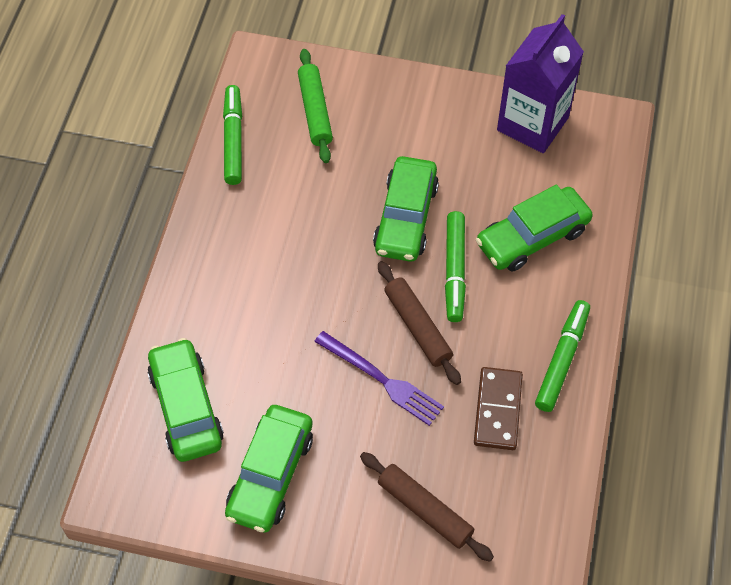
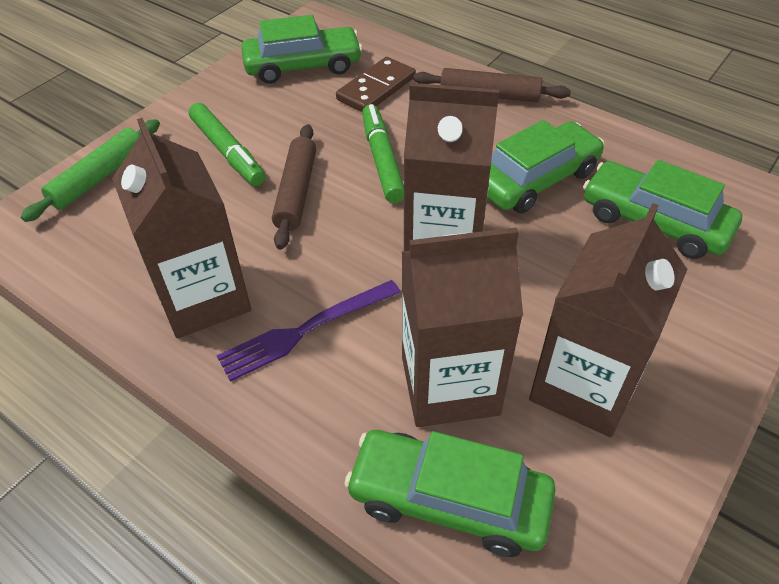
brown carton: 0 -> 4
green marker: 3 -> 2
purple carton: 1 -> 0

